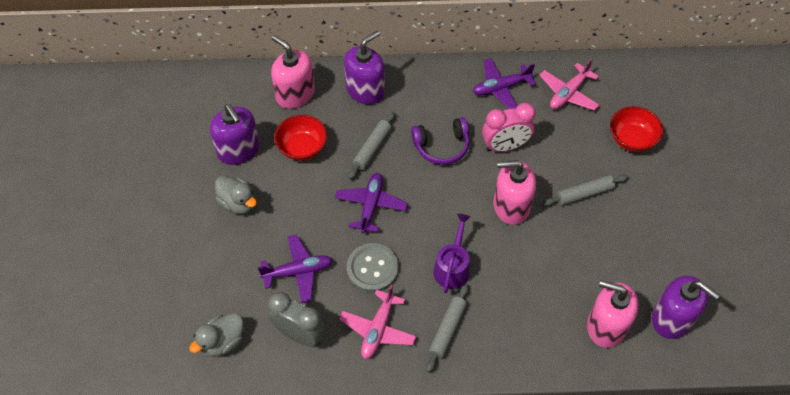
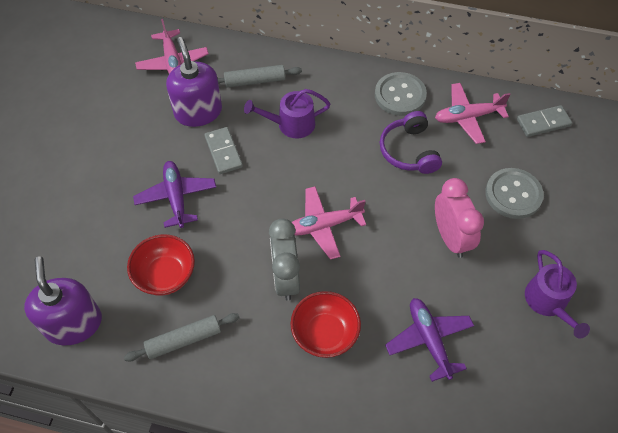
grey button: 1 -> 2
grey domino: 0 -> 2
grey duck: 2 -> 0
grey rolling pin: 3 -> 2
pink plane: 2 -> 3
pink soap dispenser: 3 -> 0
purple plane: 3 -> 2
purple soap dispenser: 3 -> 2
purple watering can: 1 -> 2

